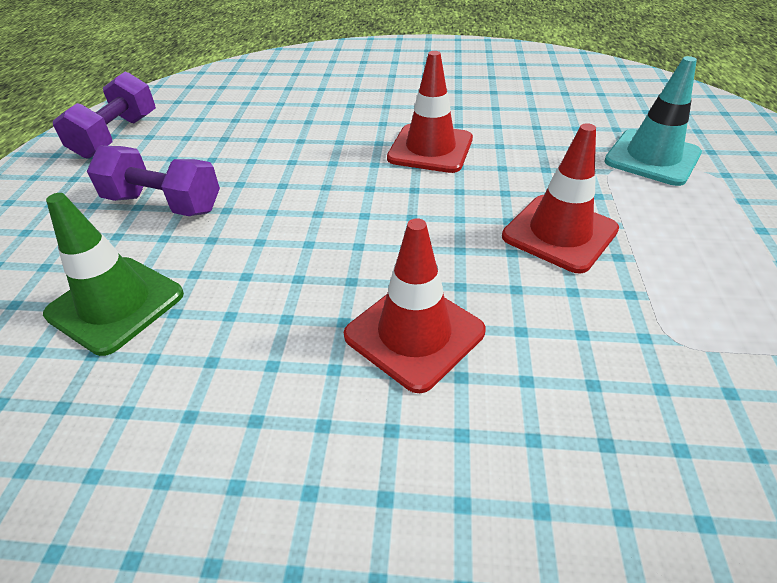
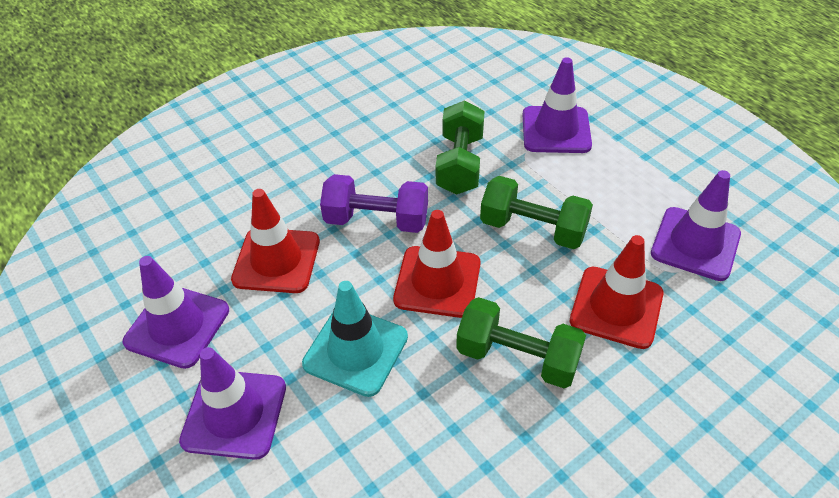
green dumbbell: 0 -> 3
green traffic cone: 1 -> 0
purple dumbbell: 2 -> 1
purple traffic cone: 0 -> 4

